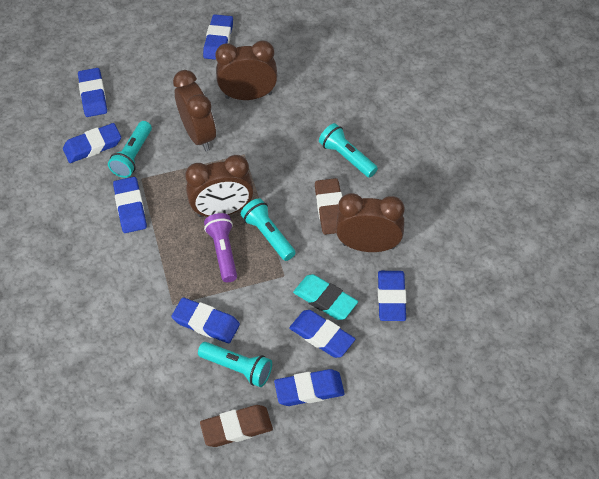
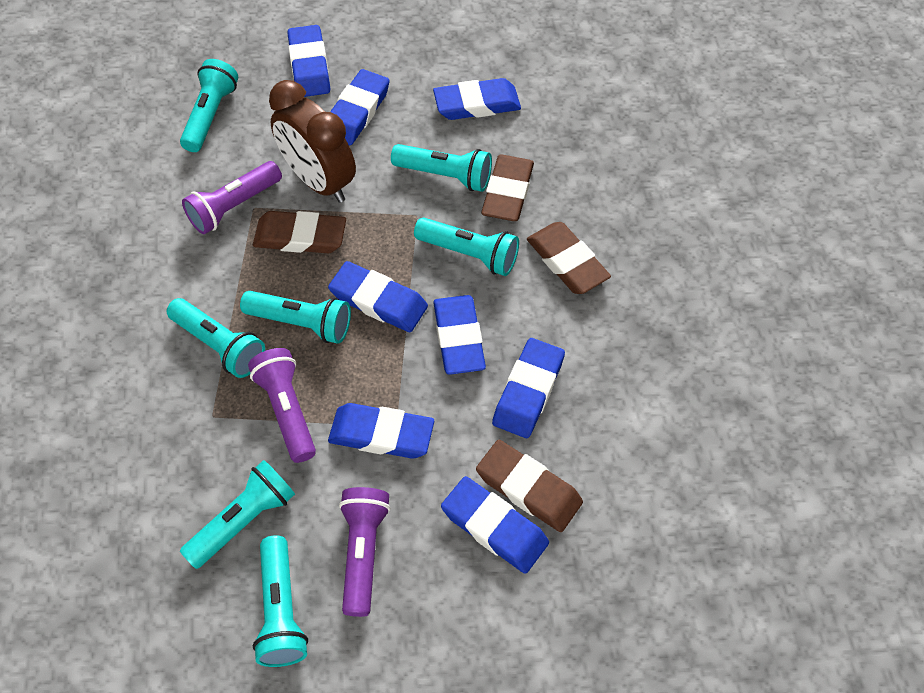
brown clock: 4 -> 1
brown eraser: 2 -> 4
purple flashlight: 1 -> 3
turquoise eraser: 1 -> 0
turquoise flashlight: 4 -> 7

